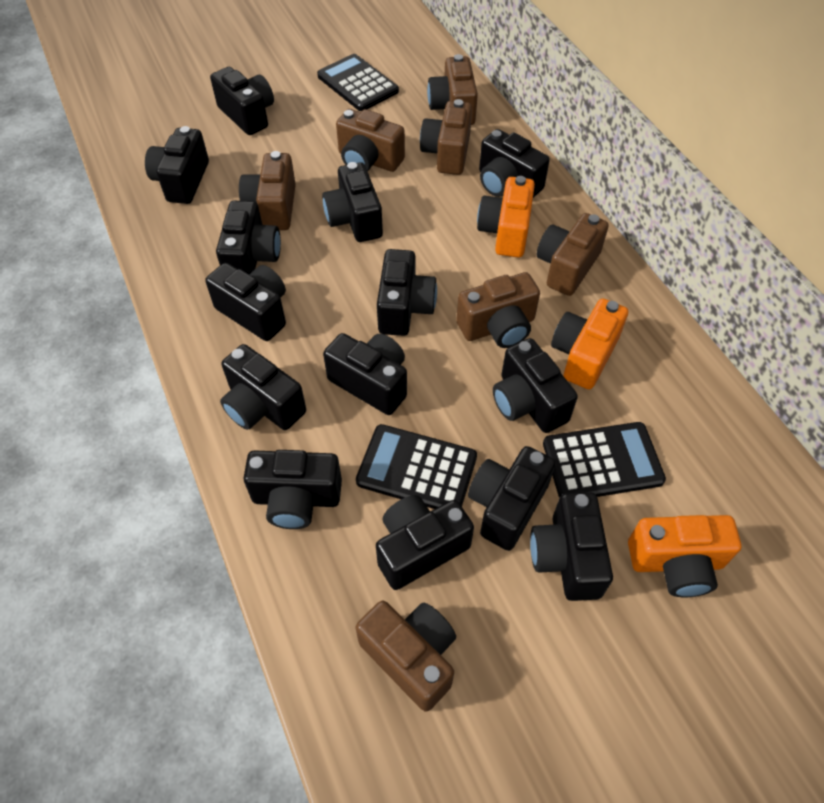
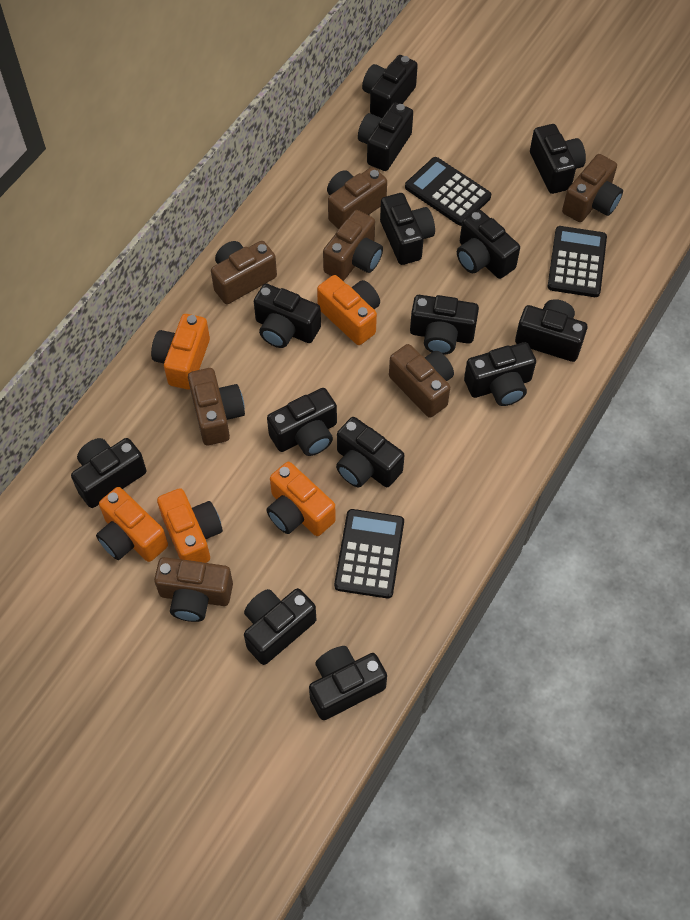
orange camera: 3 -> 5

